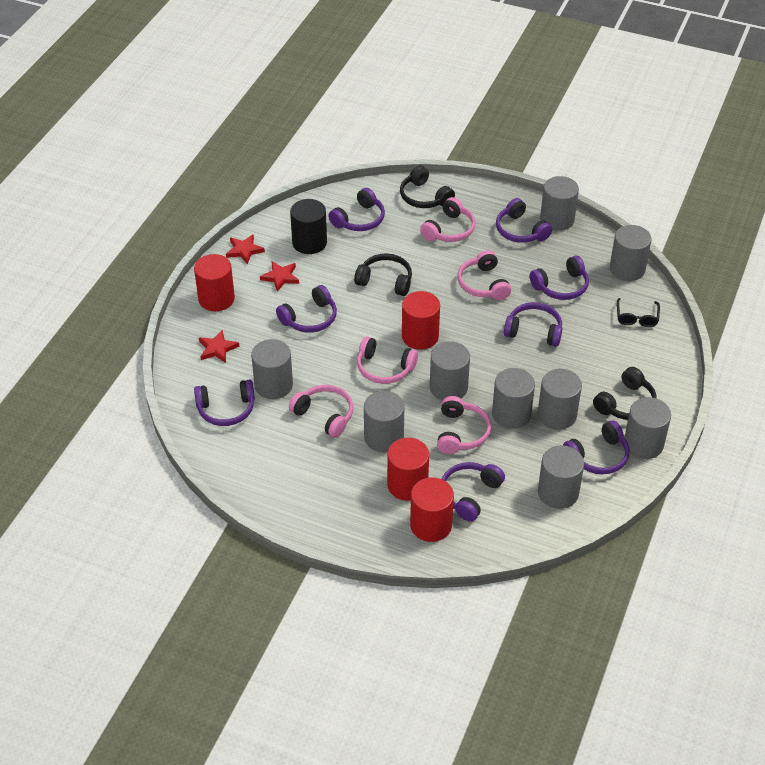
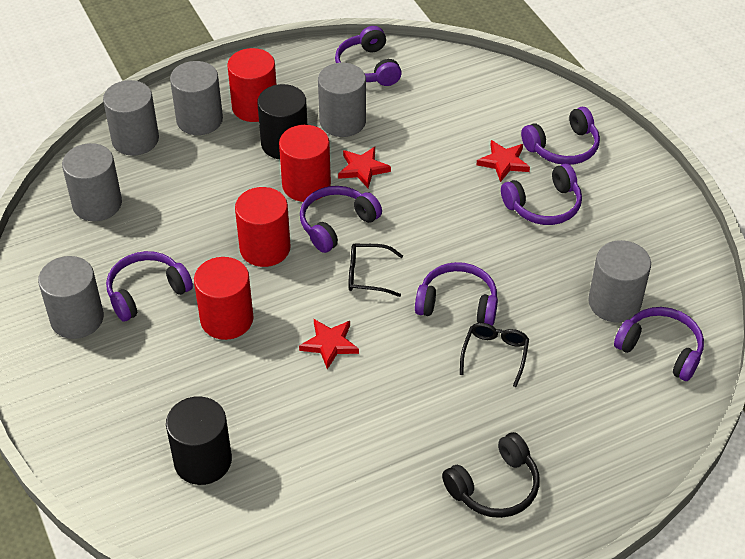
black cylinder: 1 -> 2
black glasses: 1 -> 2
black headphones: 3 -> 1
grey cylinder: 9 -> 6
pink headphones: 5 -> 0
purple headphones: 8 -> 7

